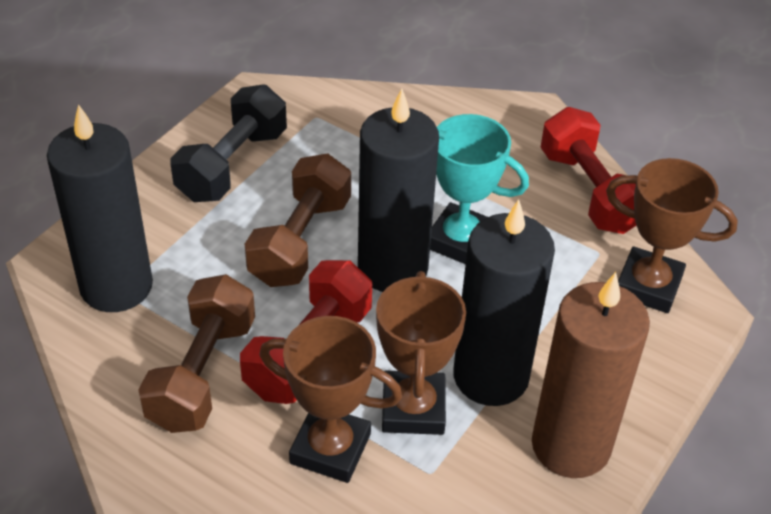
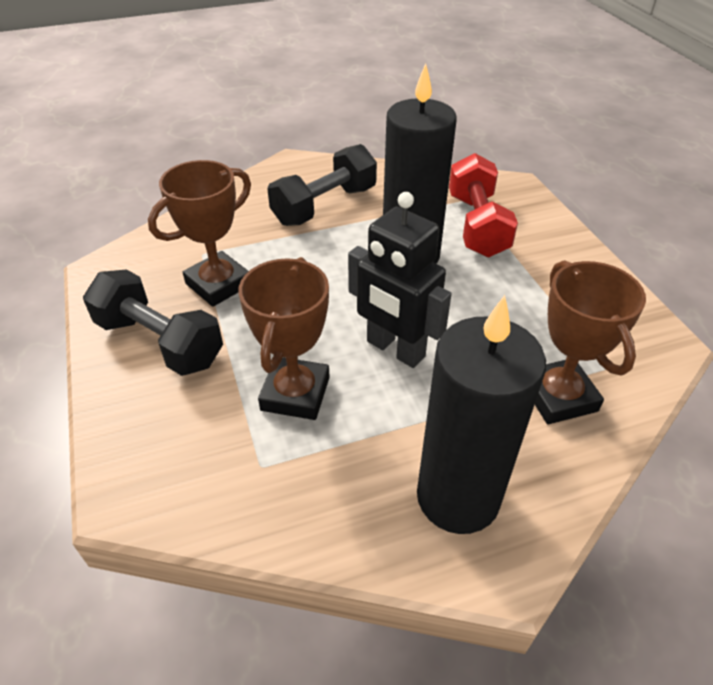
black candle: 3 -> 2
black dumbbell: 1 -> 2
black robot: 0 -> 1
brown candle: 1 -> 0
brown dumbbell: 2 -> 0
red dumbbell: 2 -> 1
turquoise trophy: 1 -> 0

